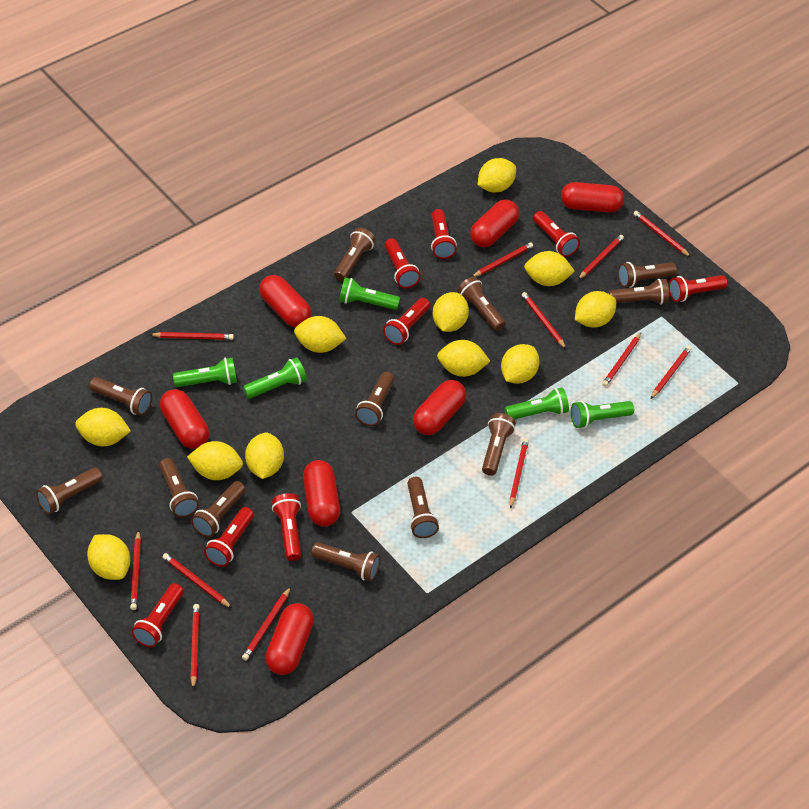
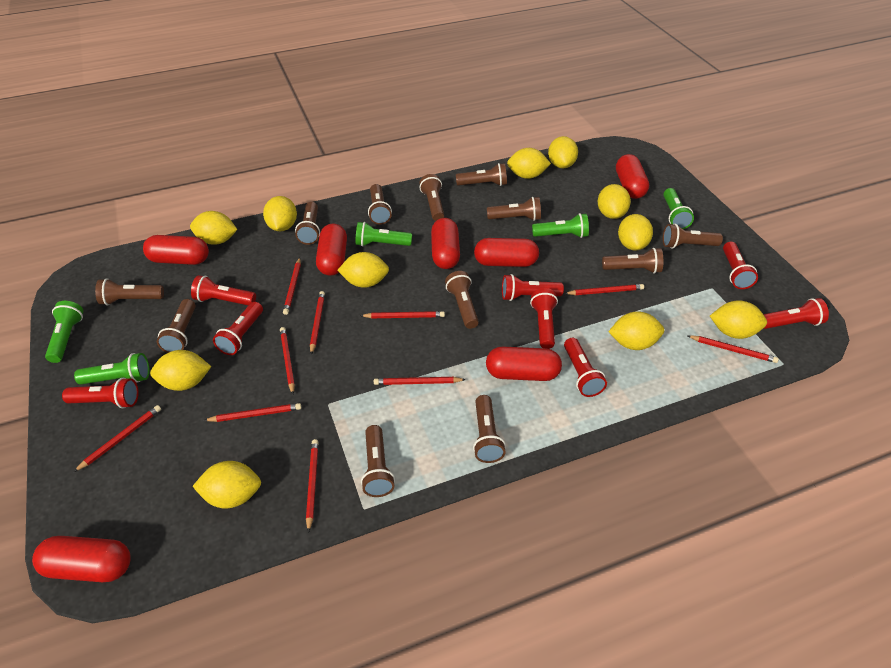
red pencil: 12 -> 10

